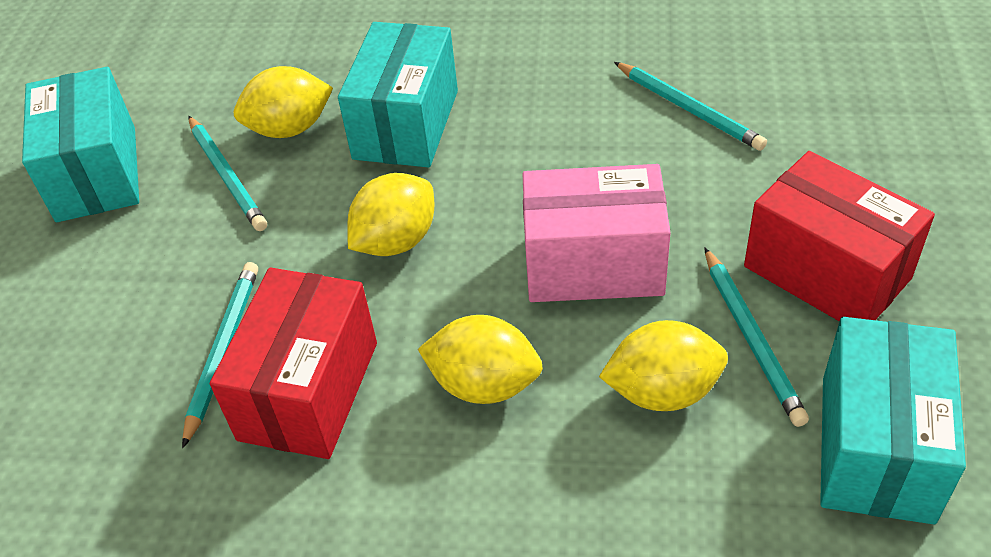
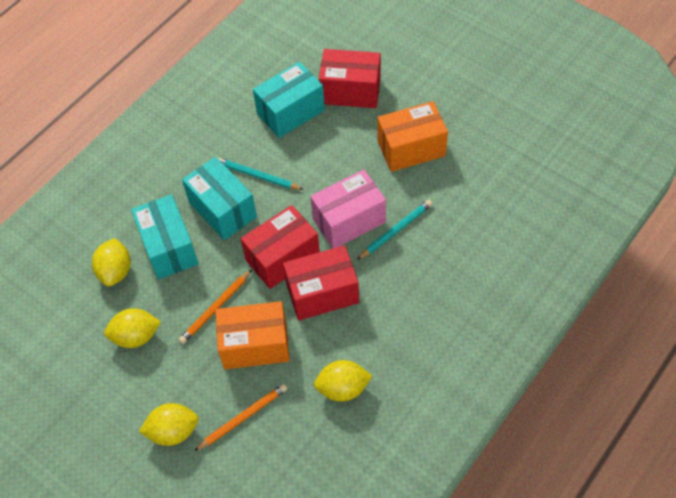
orange box: 0 -> 2
orange pencil: 0 -> 2
red box: 2 -> 3
turquoise pencil: 4 -> 2

